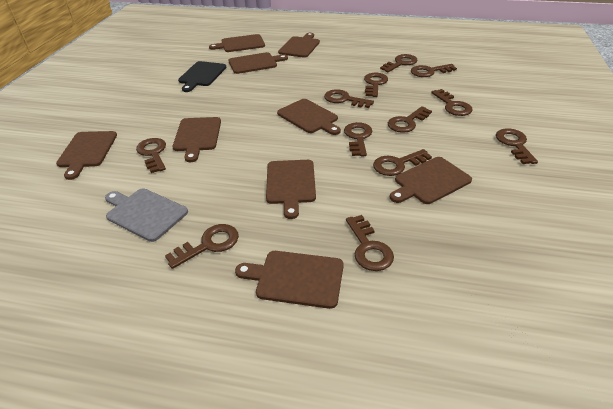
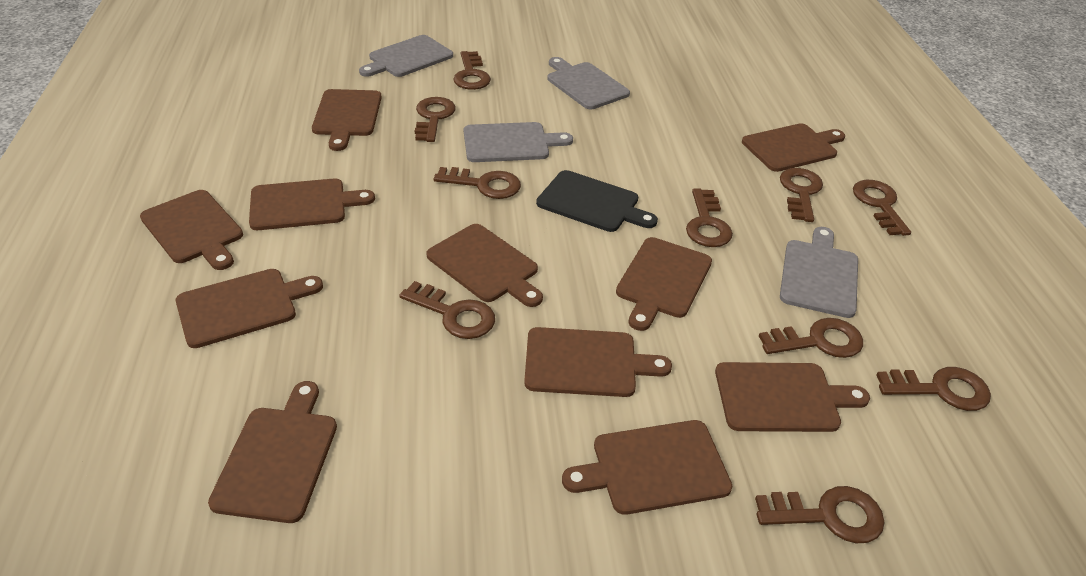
brown cutting board: 9 -> 11
brown key: 12 -> 10
grey cutting board: 1 -> 4

